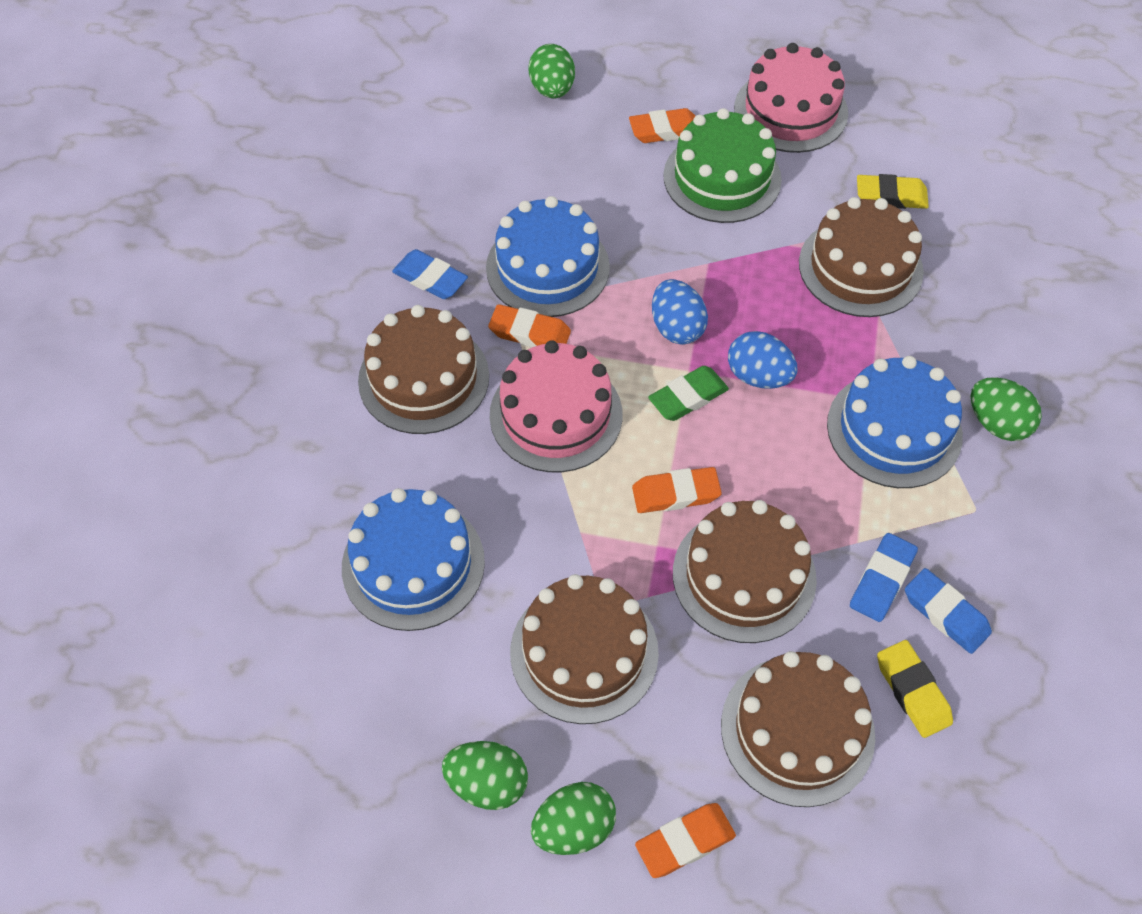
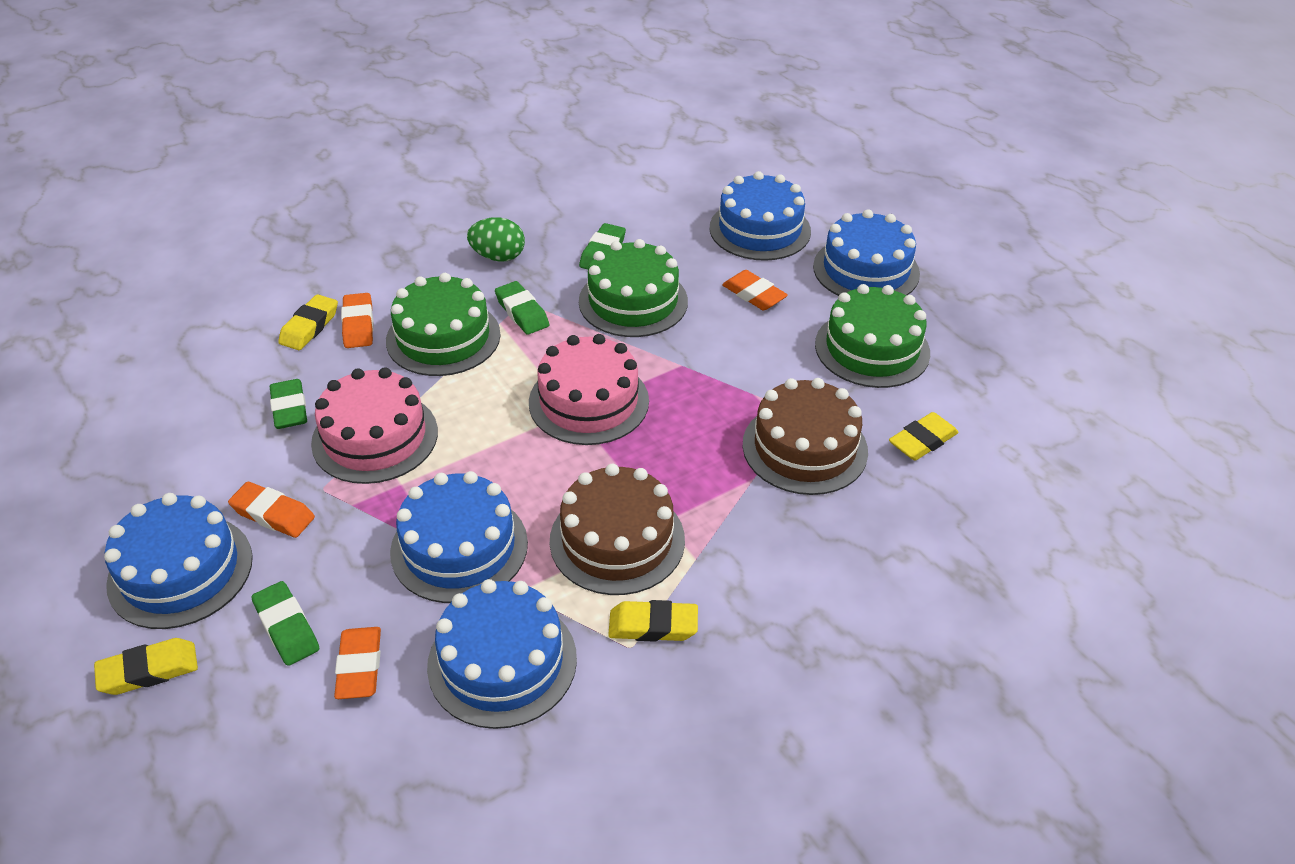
blue cake: 3 -> 5
blue egg: 2 -> 0
blue eraser: 3 -> 0
brown cake: 5 -> 2
green cake: 1 -> 3
green egg: 4 -> 1
green eraser: 1 -> 4
yellow eraser: 2 -> 4

